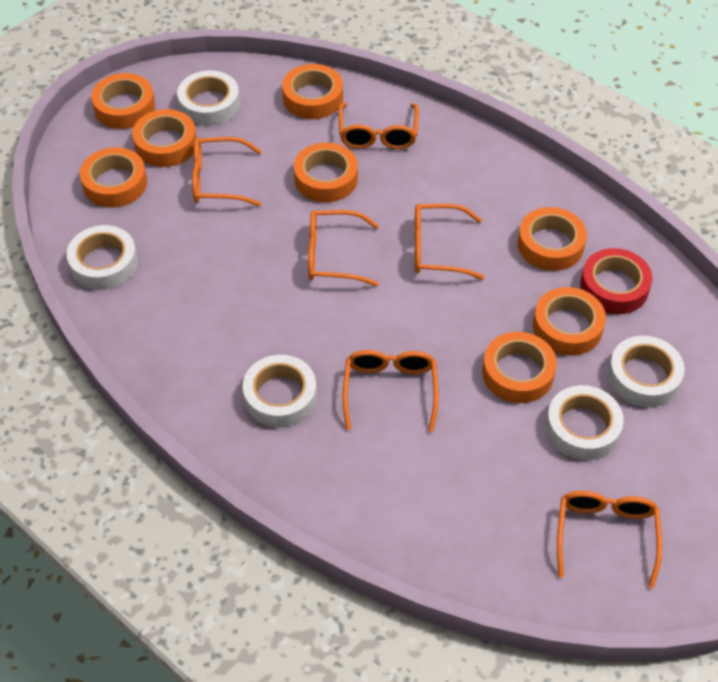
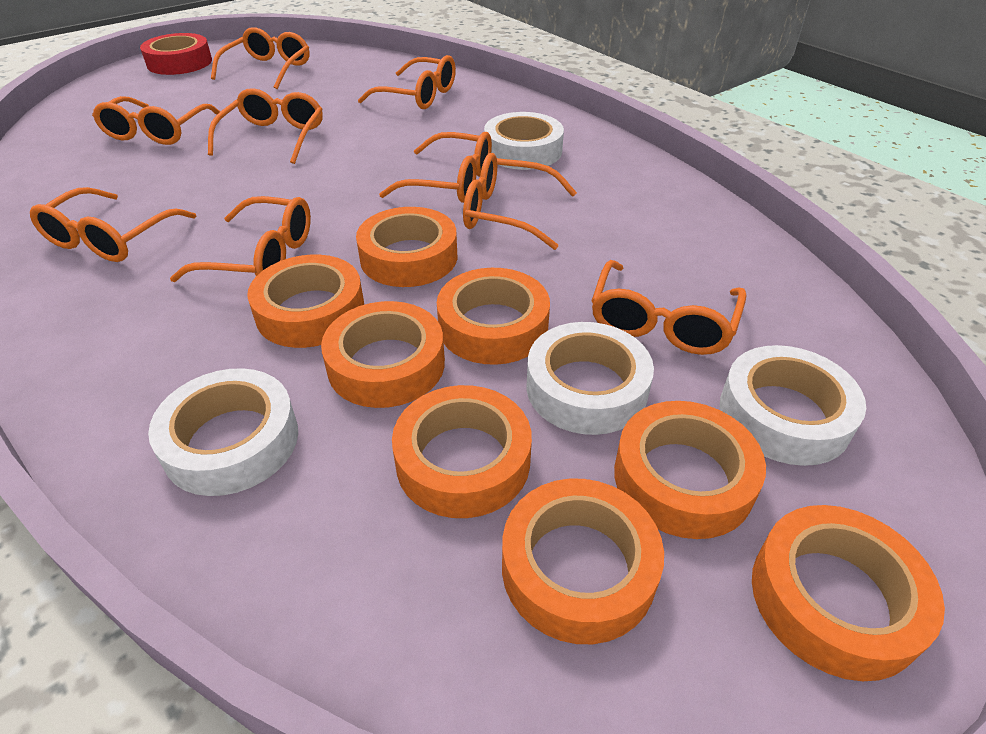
orange glasses: 6 -> 9
white tape: 5 -> 4

